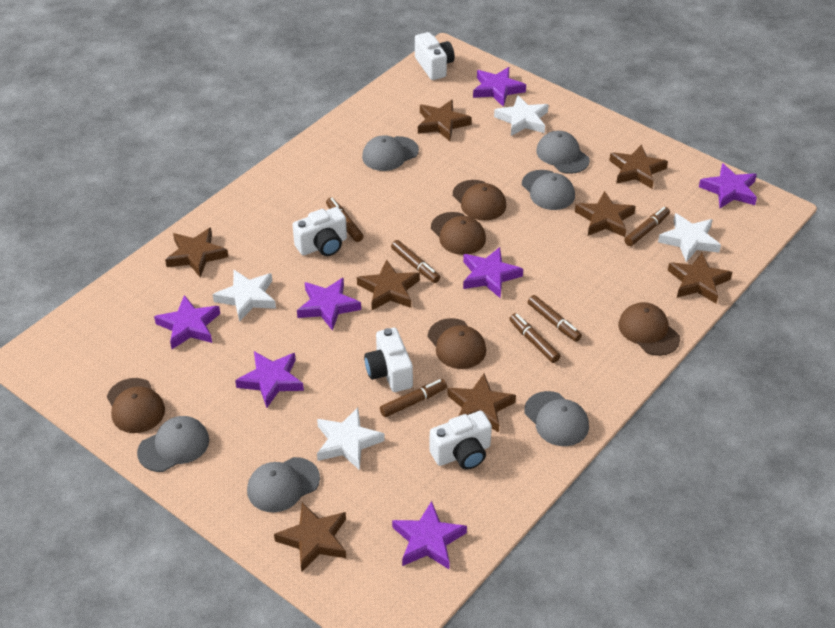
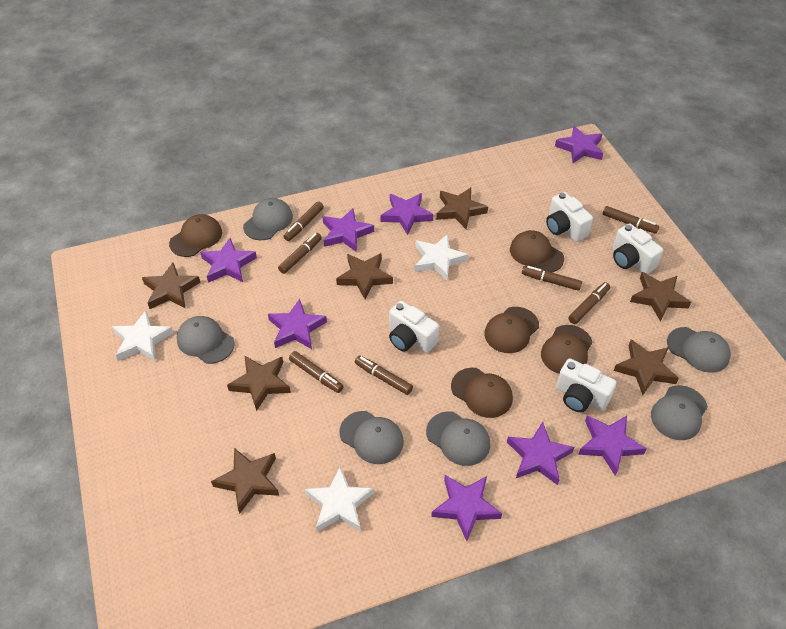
brown marker: 6 -> 7
brown star: 8 -> 7
purple star: 7 -> 8
white star: 4 -> 3

